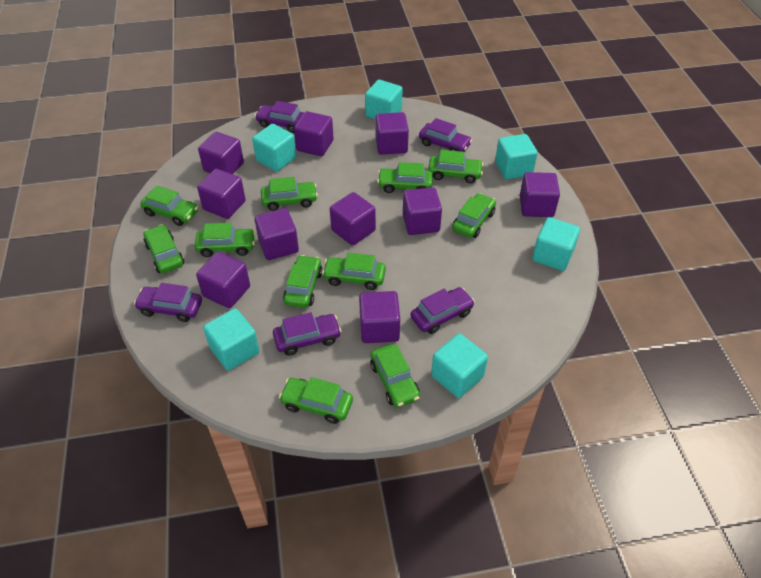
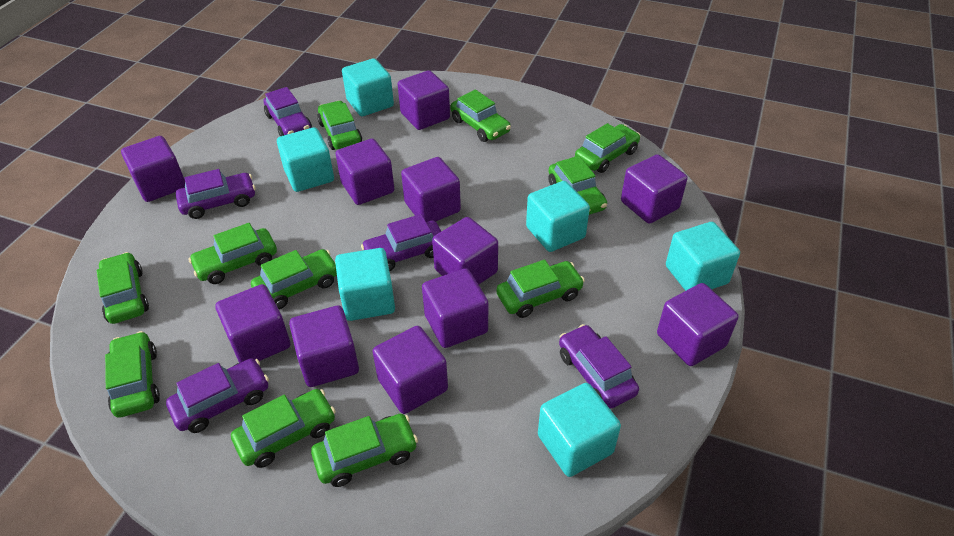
purple cube: 10 -> 11

